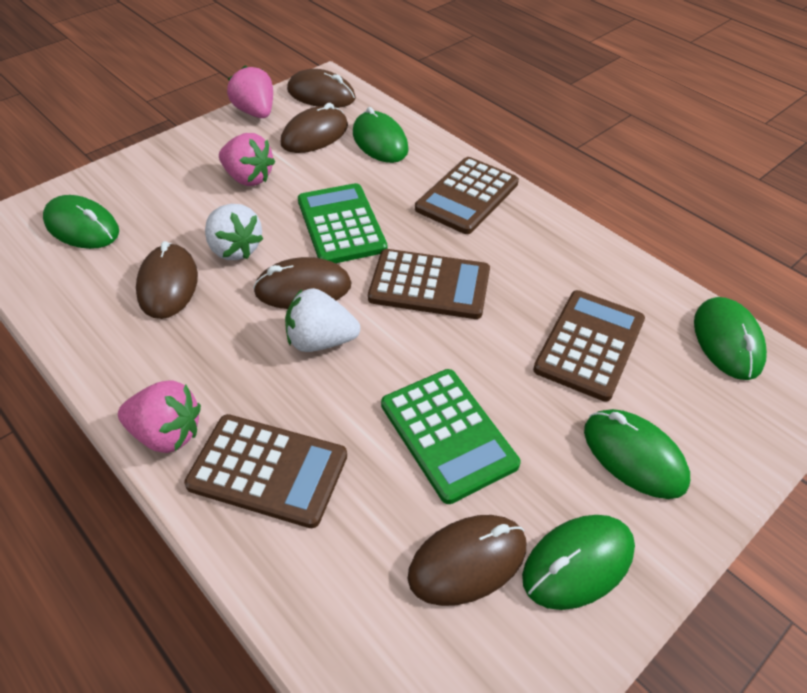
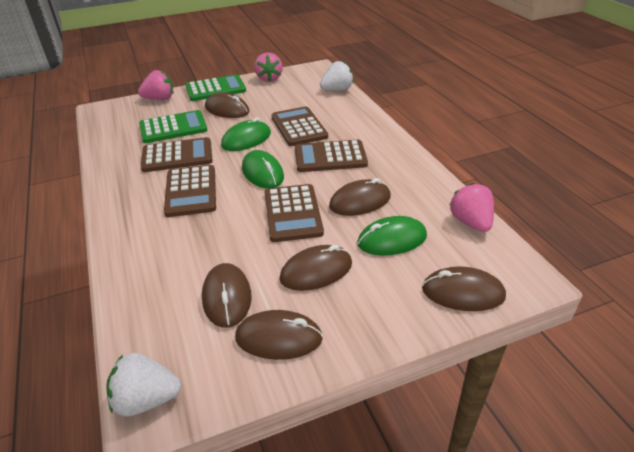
brown calculator: 4 -> 5
brown mouse: 5 -> 6
green mouse: 5 -> 3

